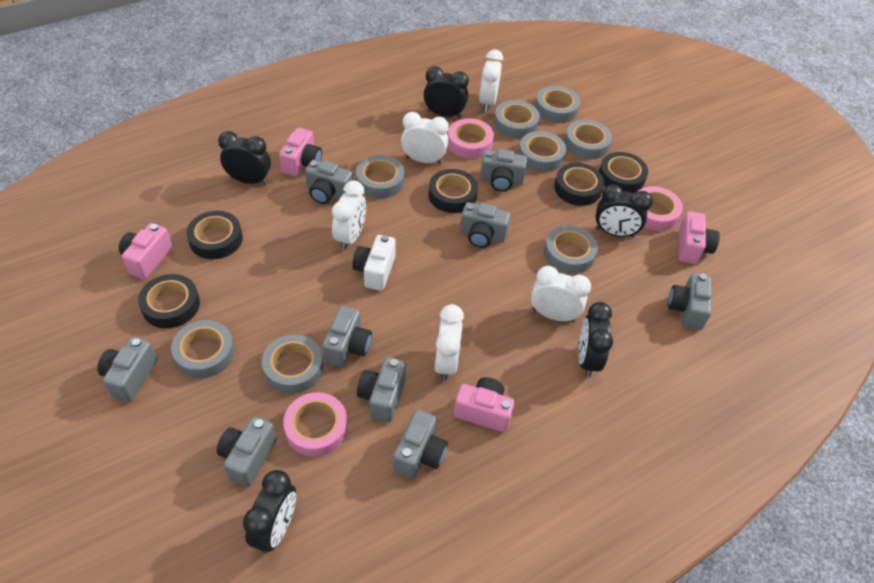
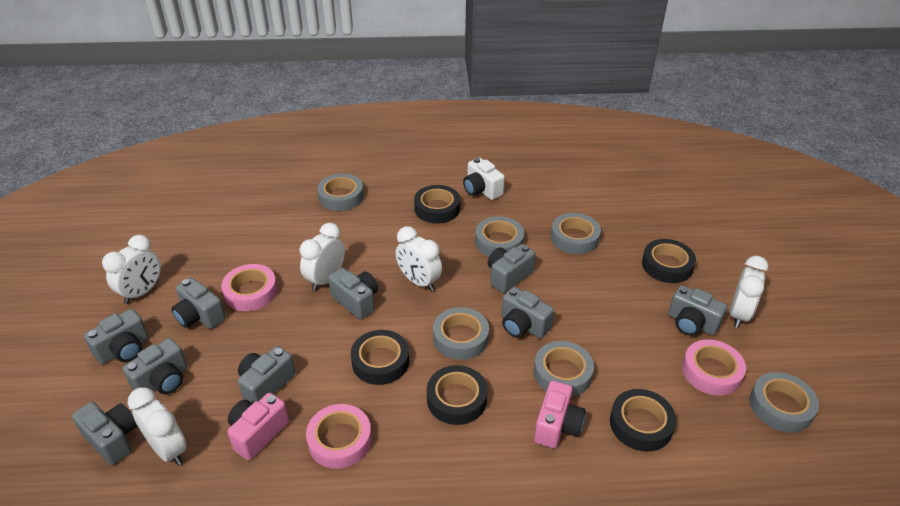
black clock: 5 -> 0
grey tape: 8 -> 6
pink camera: 4 -> 2

